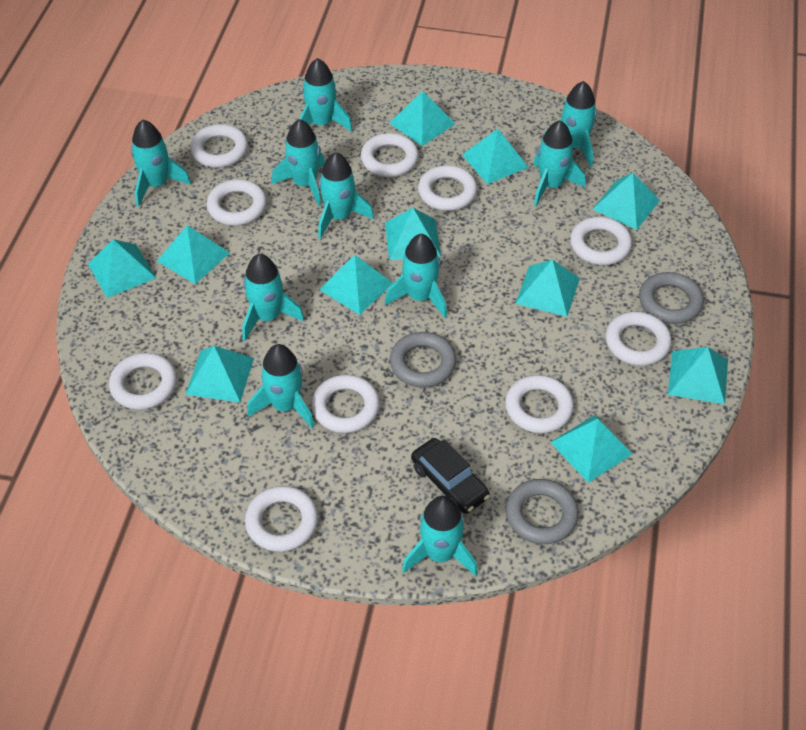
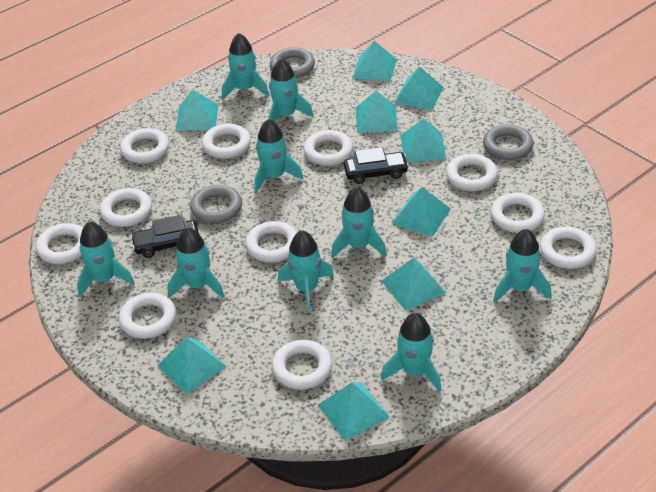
black car: 1 -> 2
turquoise pyramid: 11 -> 9
turquoise rocket: 10 -> 9
white ring: 10 -> 11

